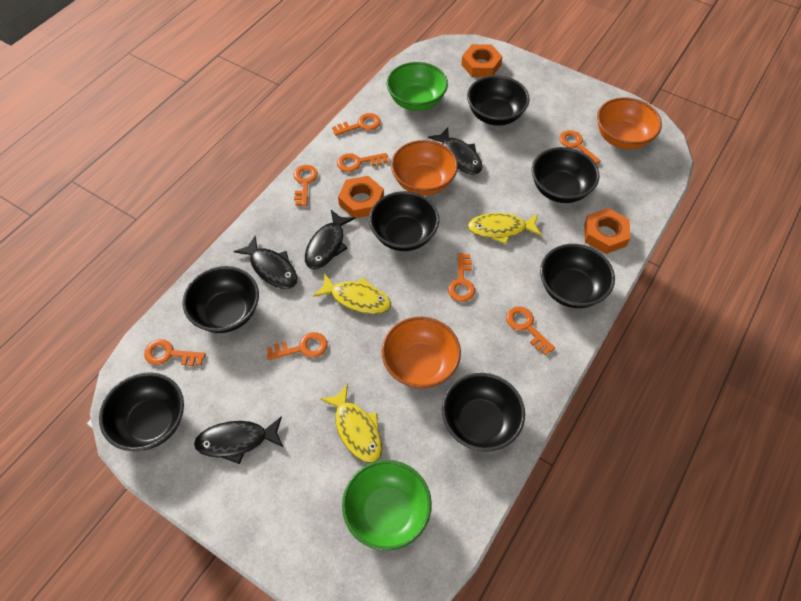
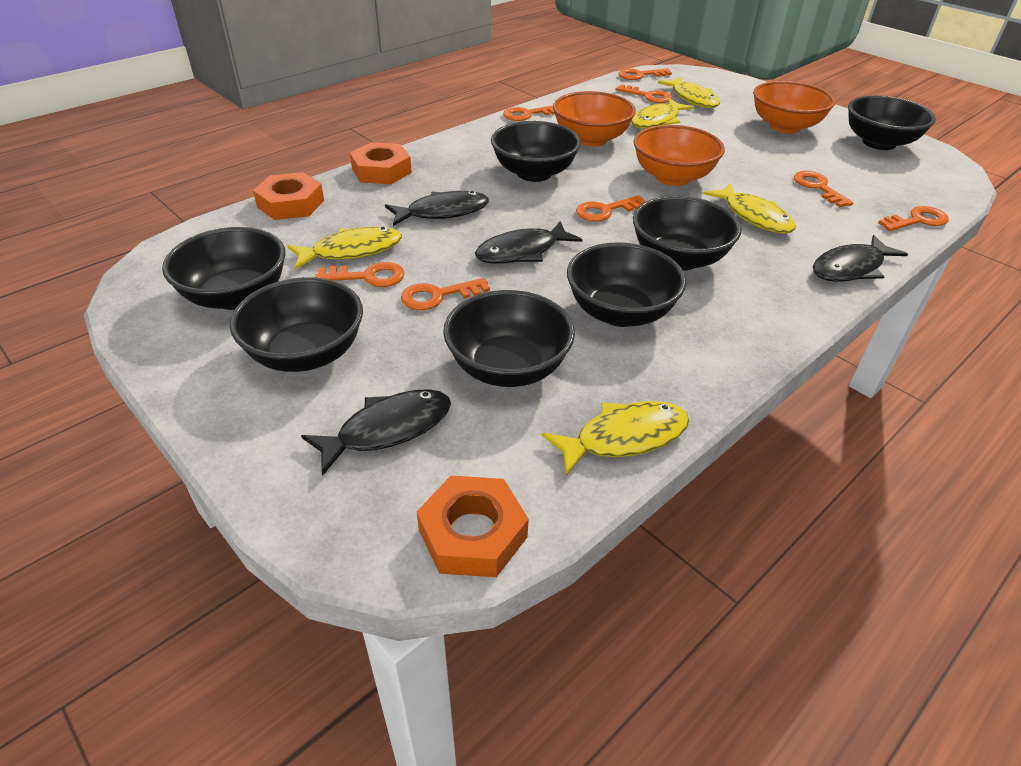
green bowl: 2 -> 0
yellow fish: 3 -> 5

